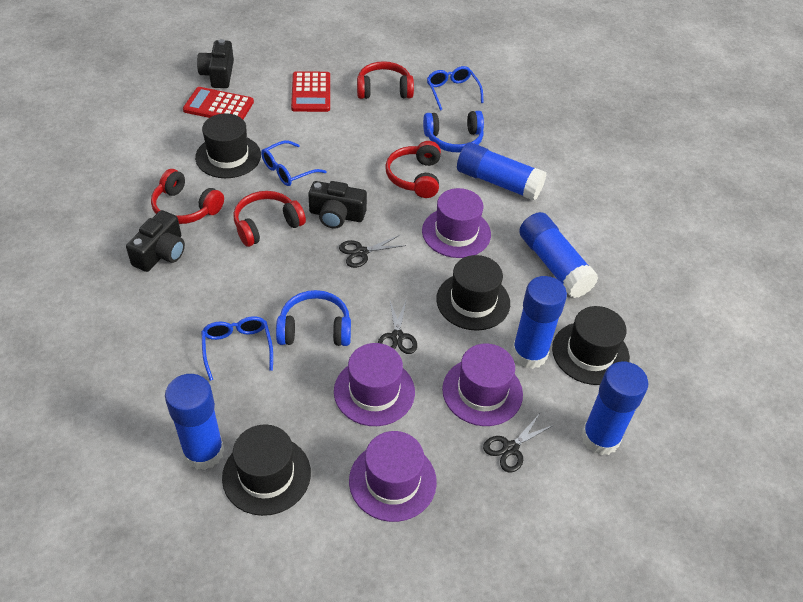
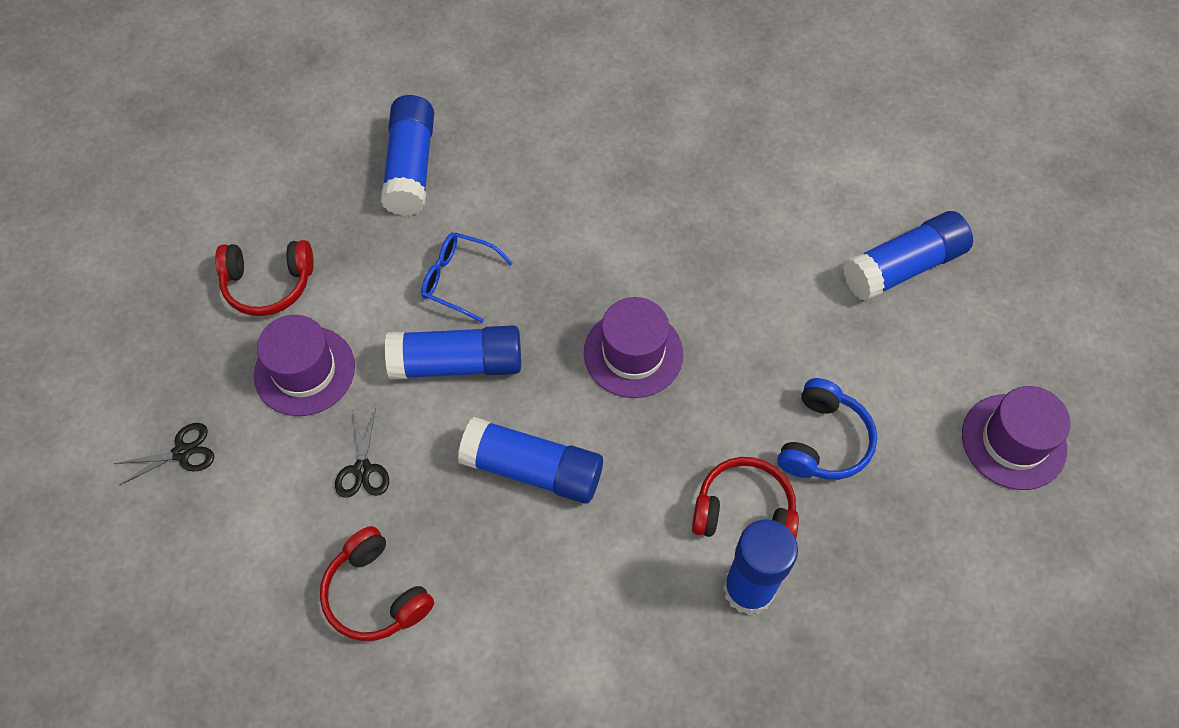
black camera: 3 -> 0
black hat: 4 -> 0
black scissors: 3 -> 2
blue glasses: 3 -> 1
blue headphones: 2 -> 1
purple hat: 4 -> 3
red calculator: 2 -> 0
red headphones: 4 -> 3

